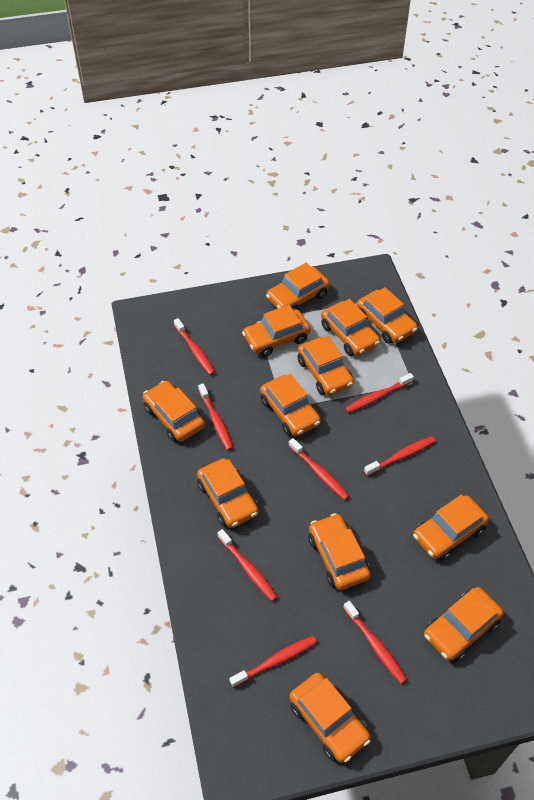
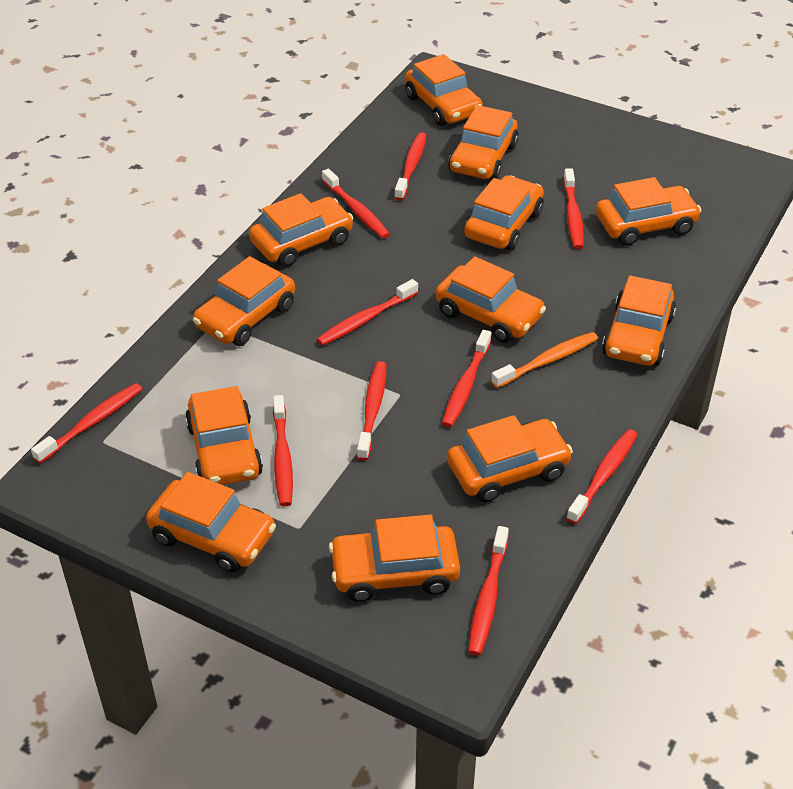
orange toothbrush: 0 -> 1
red toothbrush: 8 -> 10

